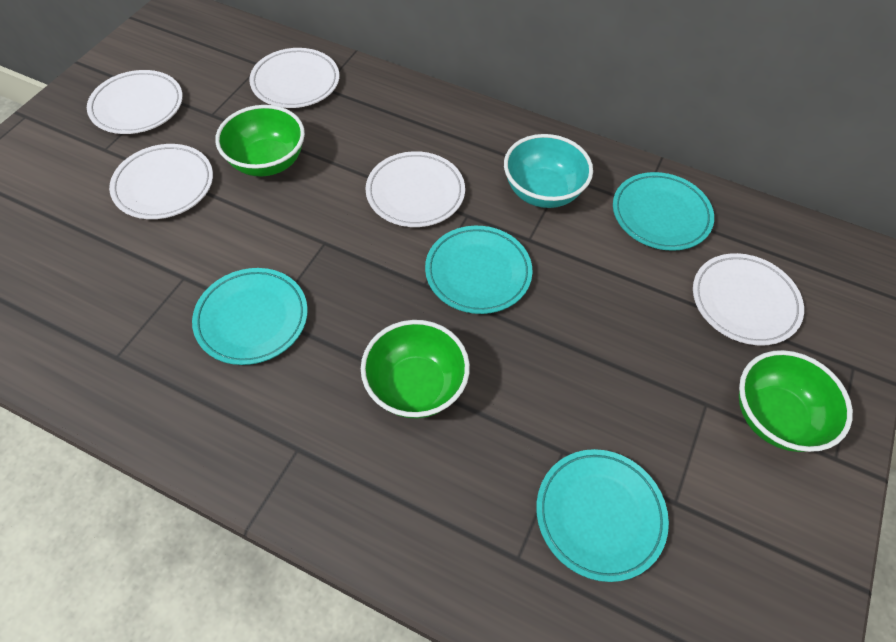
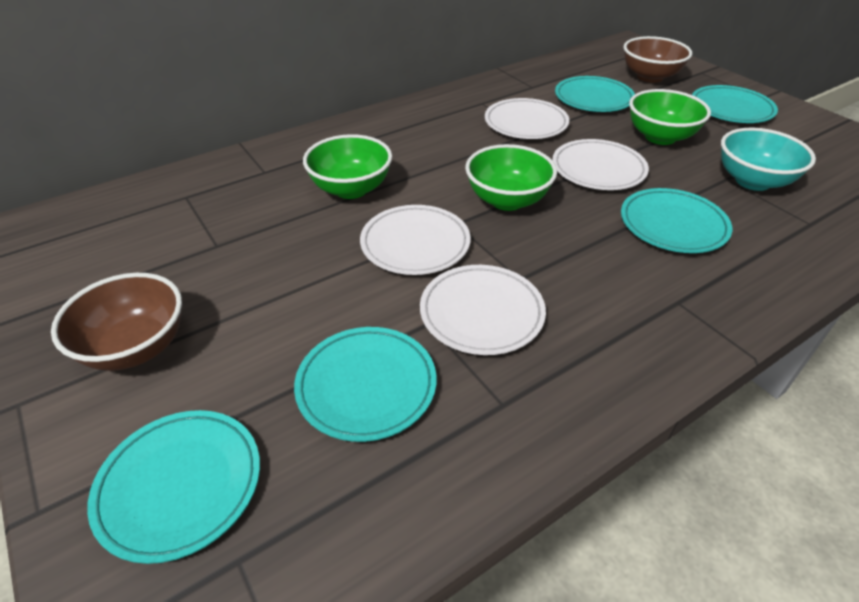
brown bowl: 0 -> 2
turquoise plate: 4 -> 5
white plate: 5 -> 4

